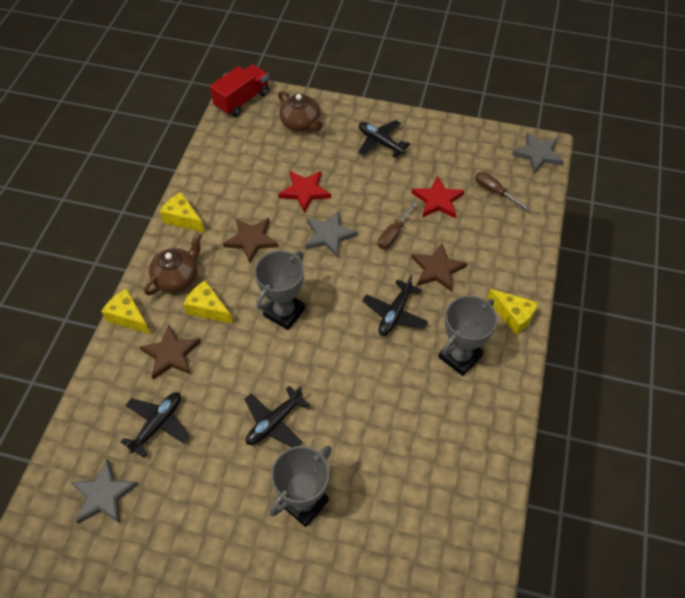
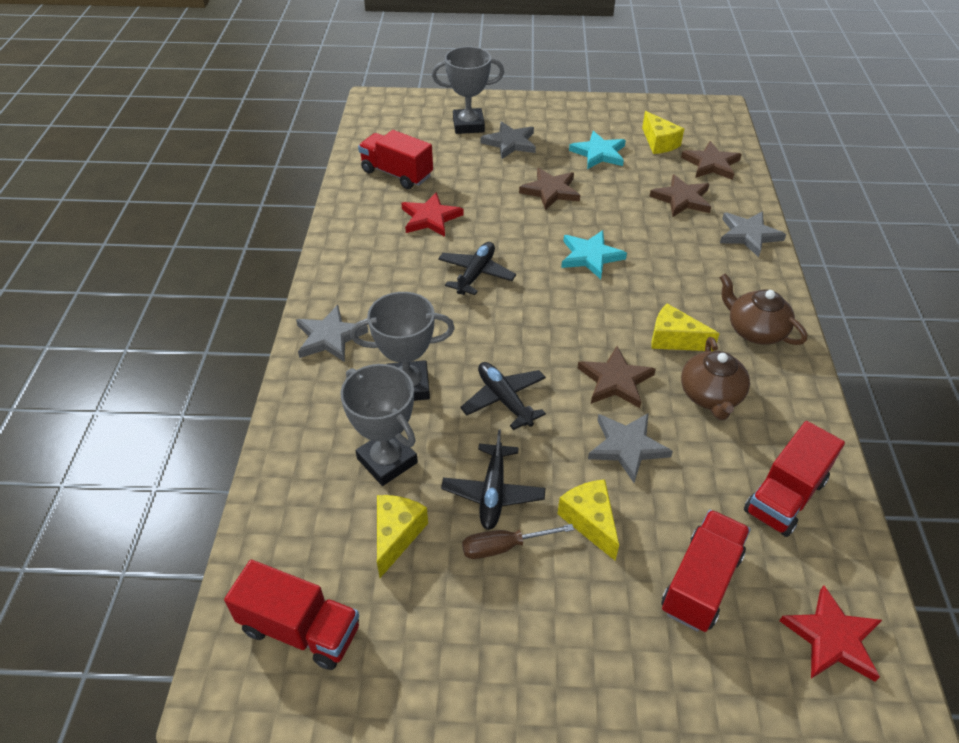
black plane: 4 -> 3
brown screwdriver: 2 -> 1
brown star: 3 -> 4
grey star: 3 -> 4
red truck: 1 -> 4
turquoise star: 0 -> 2

